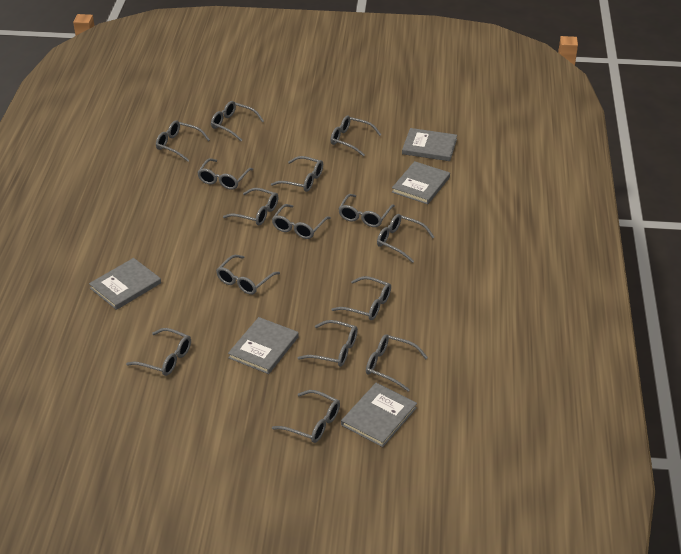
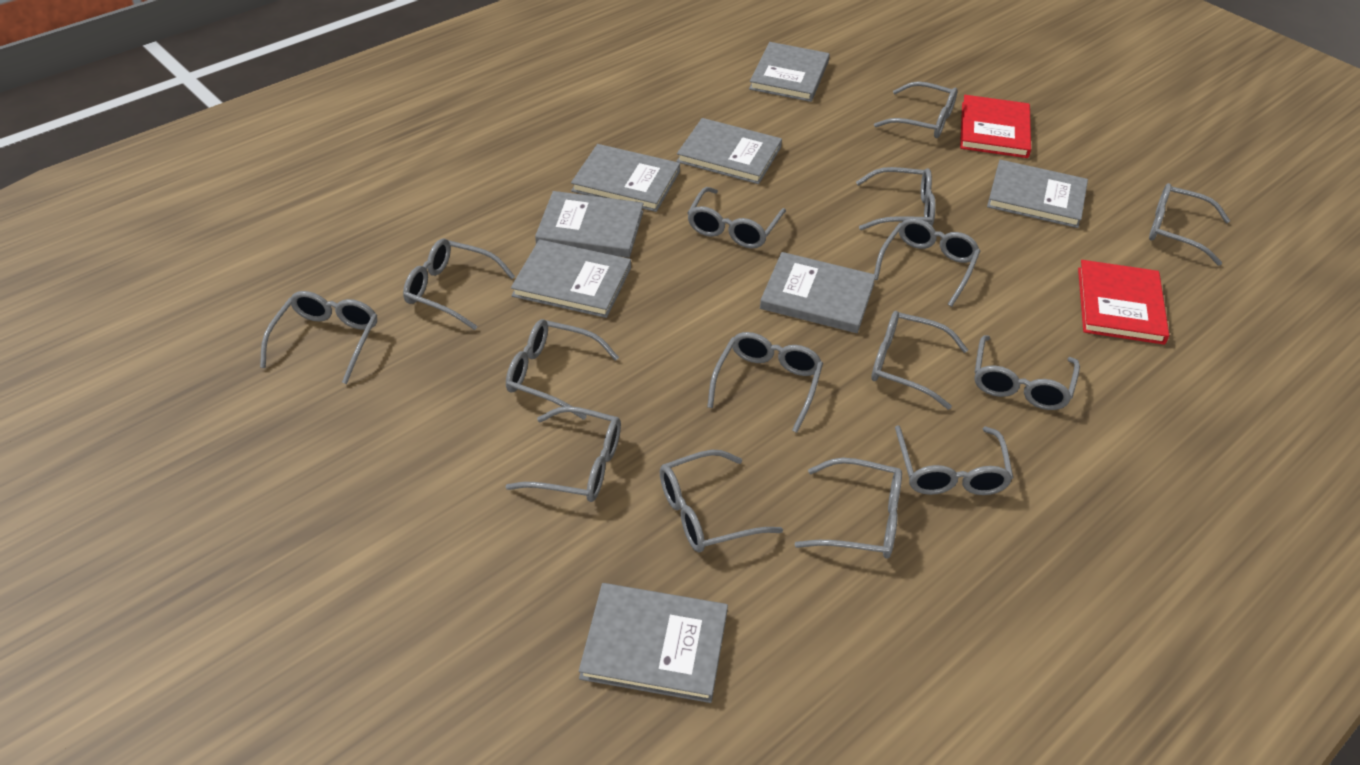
grey book: 5 -> 8
red book: 0 -> 2

